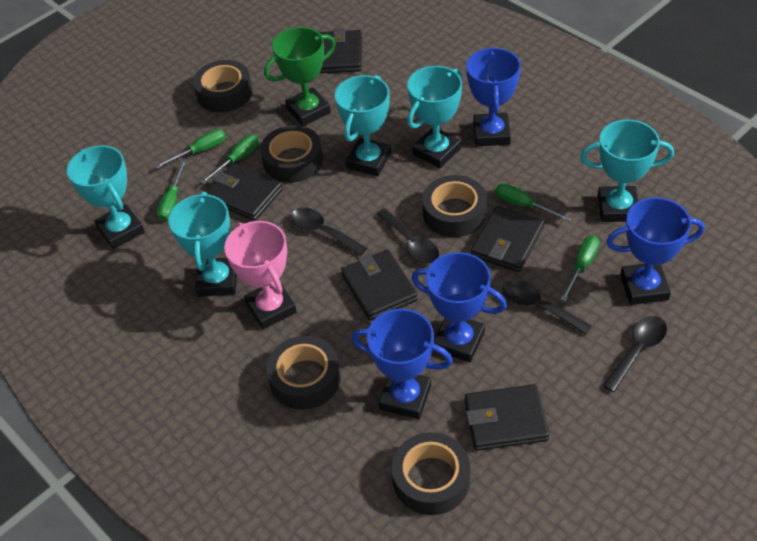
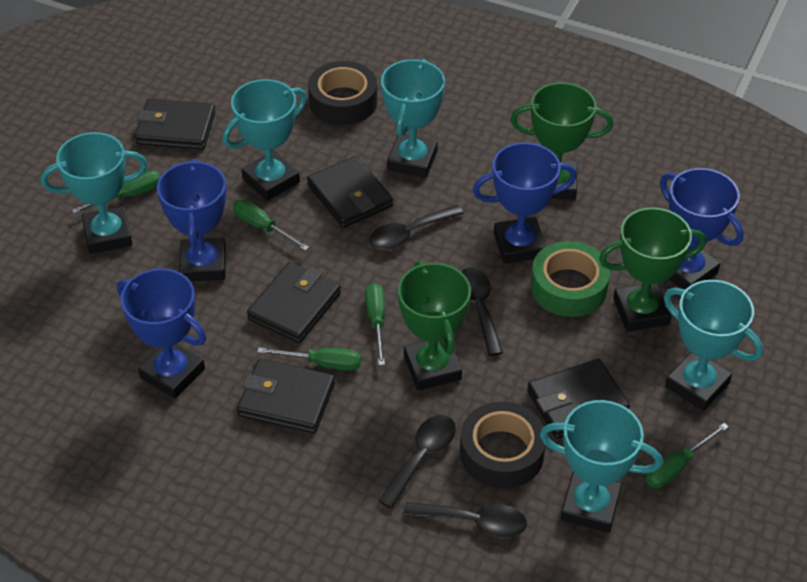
black tape: 5 -> 2
green tape: 0 -> 1
green trophy: 1 -> 3
pink trophy: 1 -> 0

